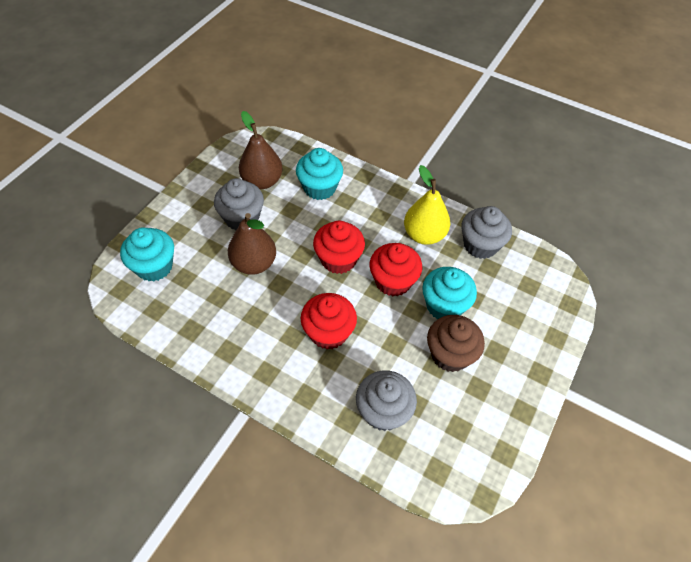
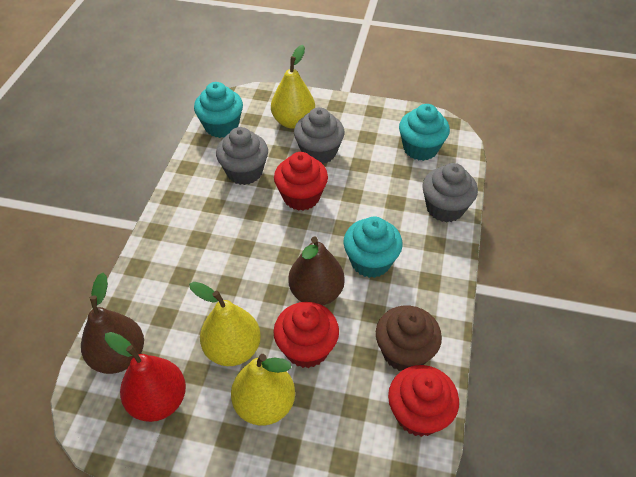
red pear: 0 -> 1
yellow pear: 1 -> 3

